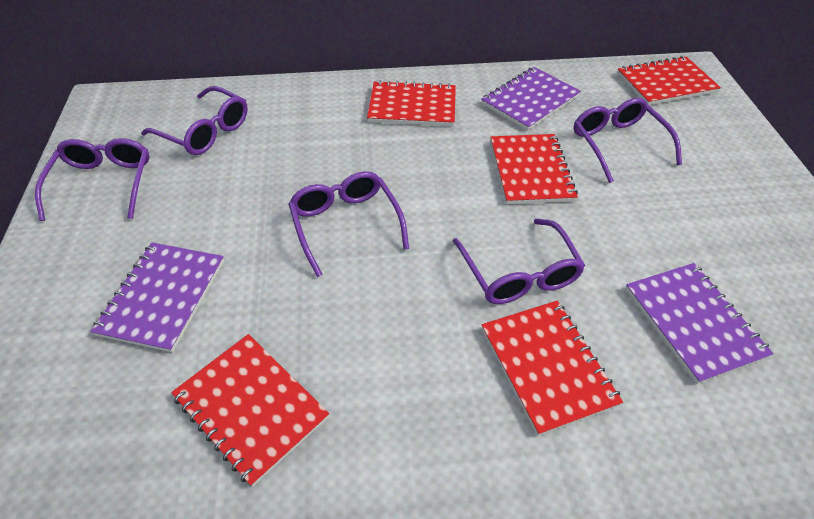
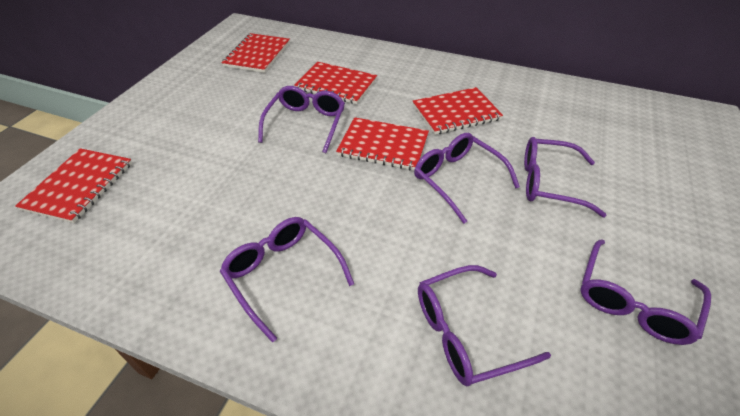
purple glasses: 5 -> 6
purple notebook: 3 -> 0

